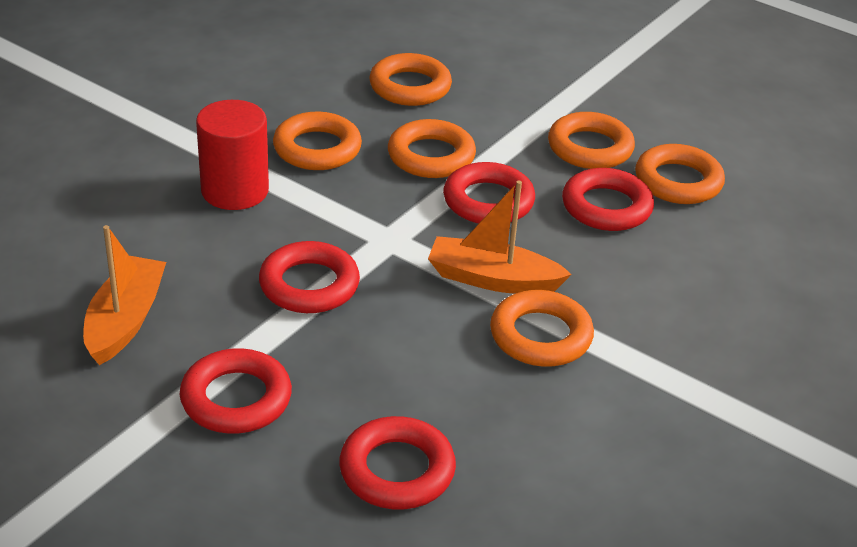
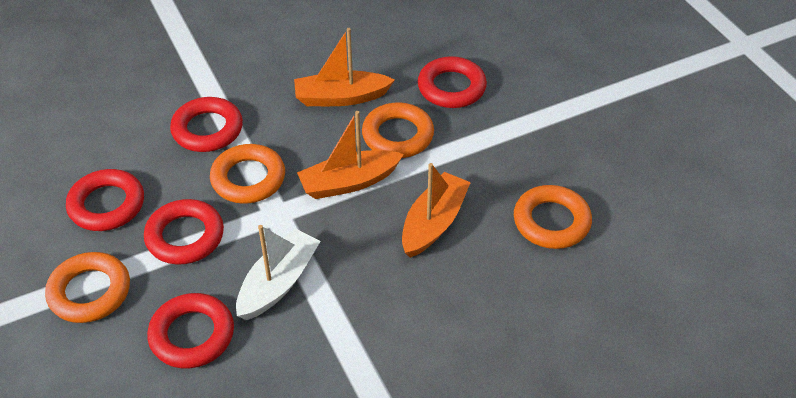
orange boat: 2 -> 3
orange ring: 6 -> 4
red cylinder: 1 -> 0
white boat: 0 -> 1

